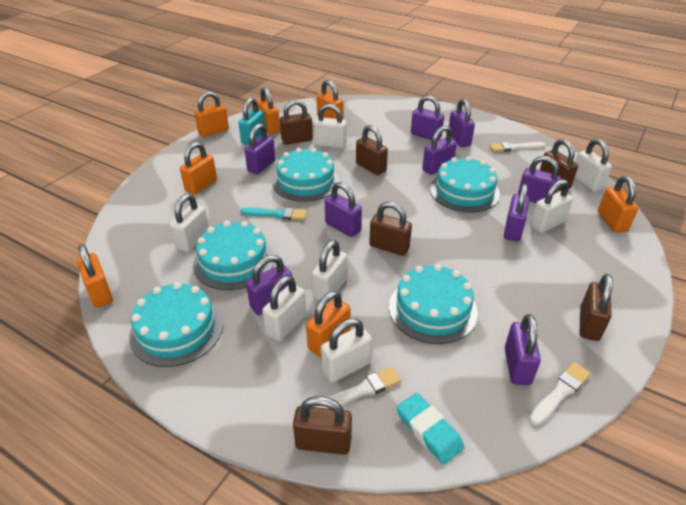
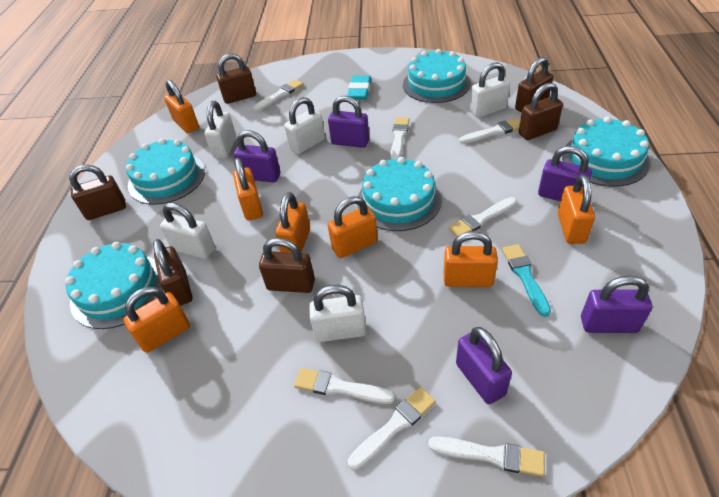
purple padlock: 9 -> 5
turquoise padlock: 1 -> 0
white brush: 3 -> 7
white padlock: 7 -> 5

